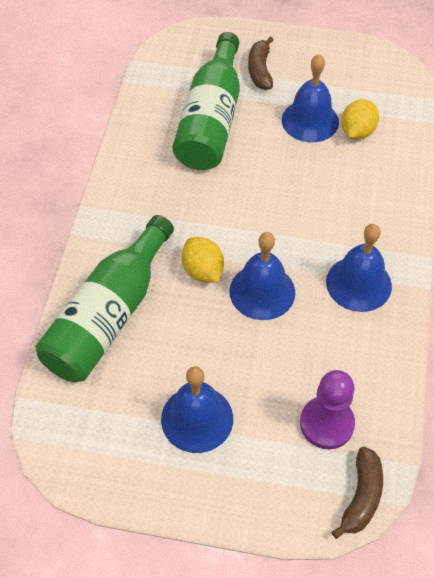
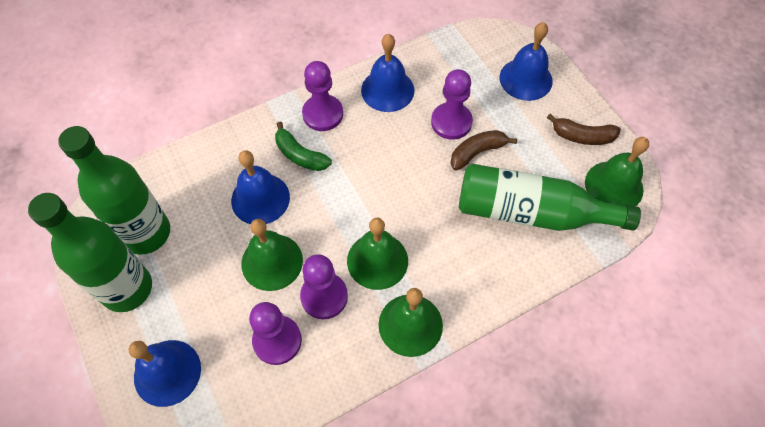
green banana: 0 -> 1
green bell: 0 -> 4
green bottle: 2 -> 3
purple pawn: 1 -> 4
yellow lemon: 2 -> 0

